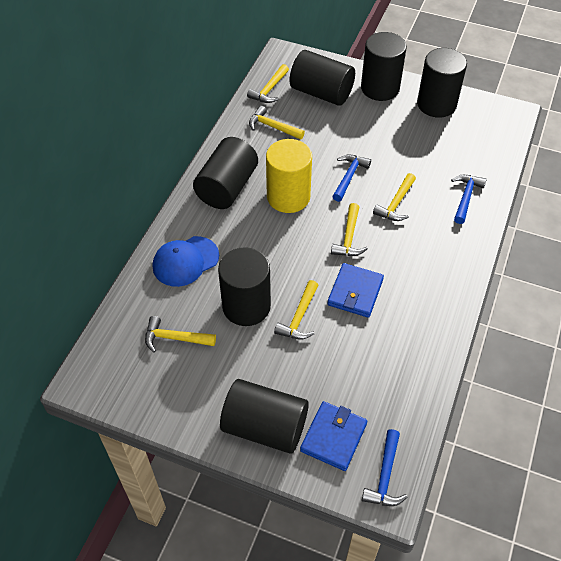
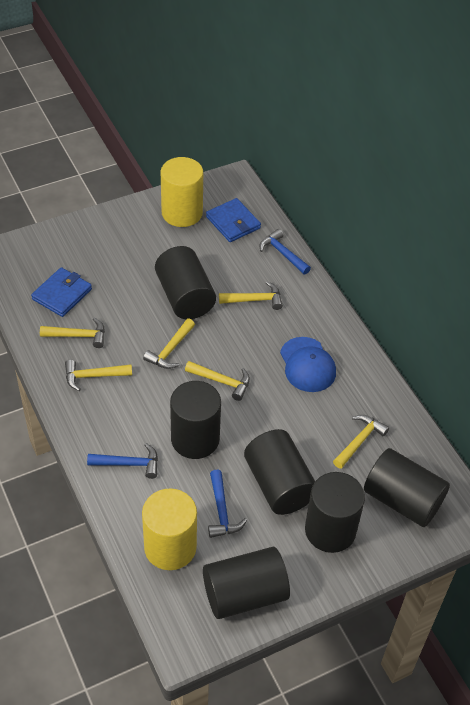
yellow cylinder: 1 -> 2

